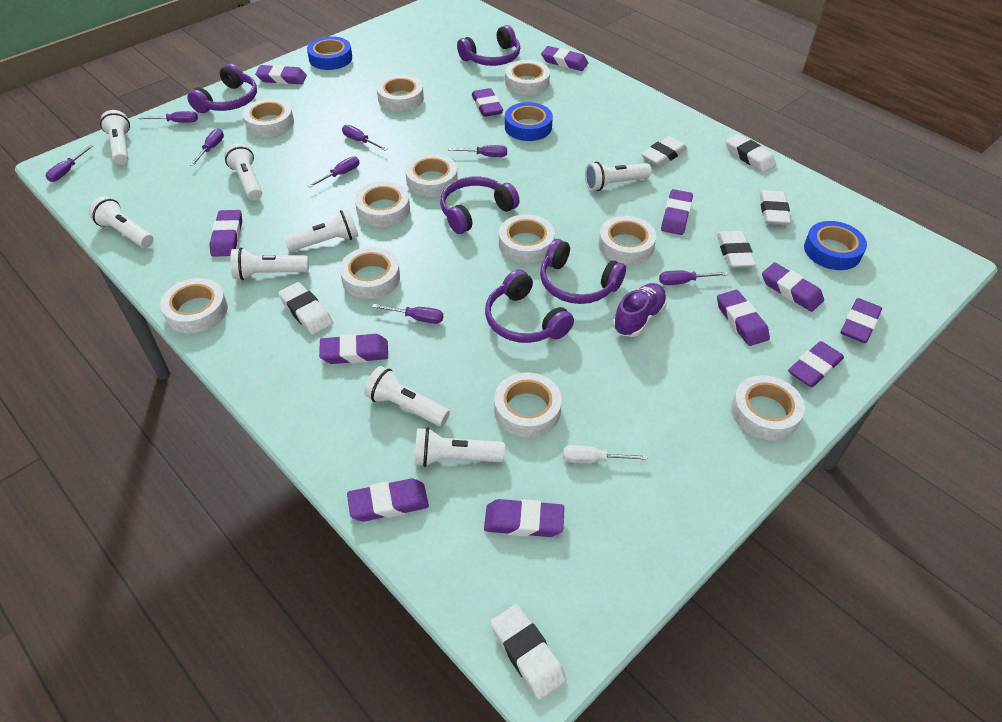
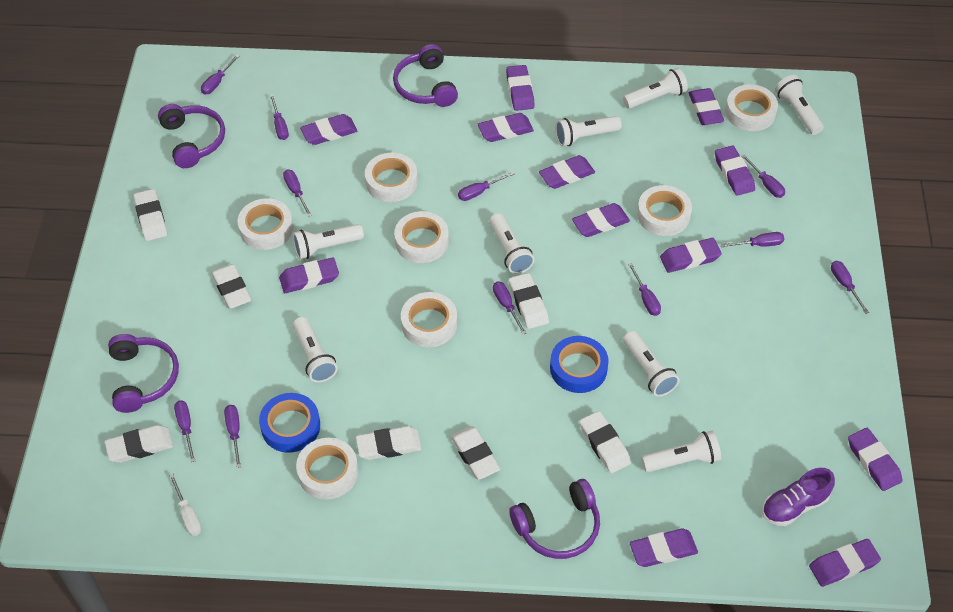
blue tape: 3 -> 2
purple headphones: 5 -> 4
purple screwdriver: 8 -> 11
white eraser: 6 -> 7
white tape: 11 -> 7

